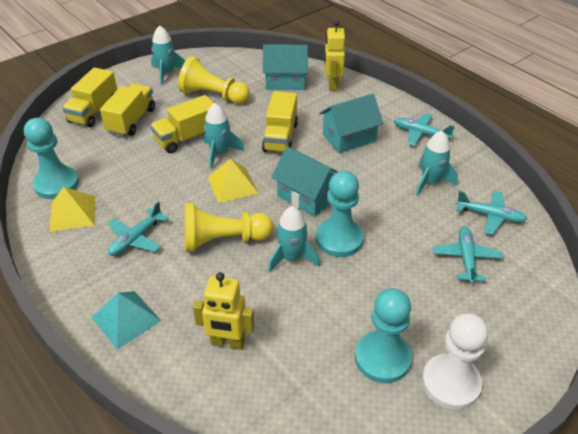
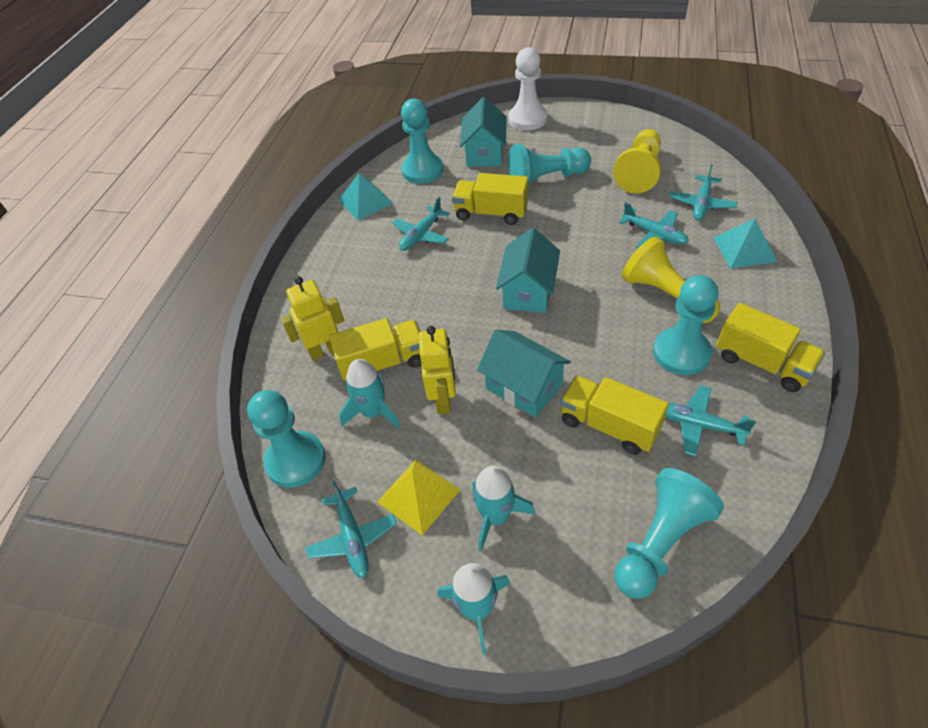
turquoise pawn: 3 -> 5
turquoise plane: 4 -> 5
turquoise pyramid: 1 -> 2
turquoise rocket: 4 -> 3
yellow pyramid: 2 -> 1

